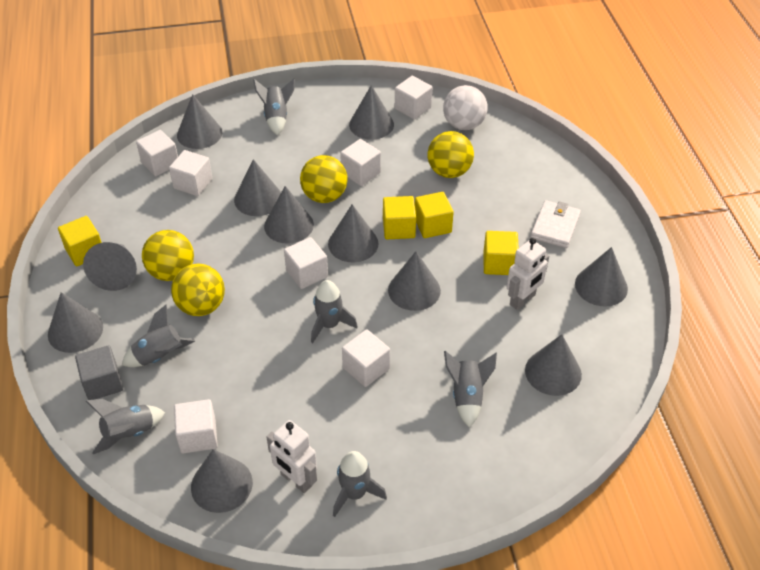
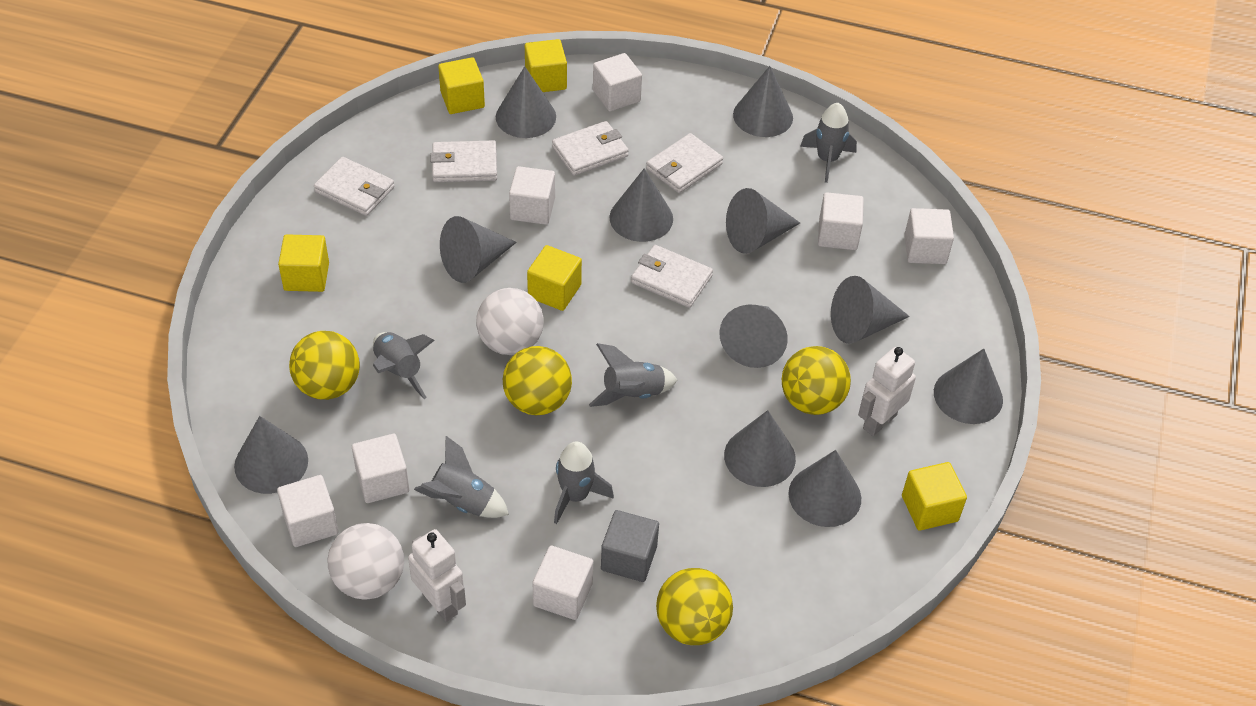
grey rocket: 6 -> 5
white ball: 1 -> 2
white wallet: 1 -> 5
yellow cube: 4 -> 5

